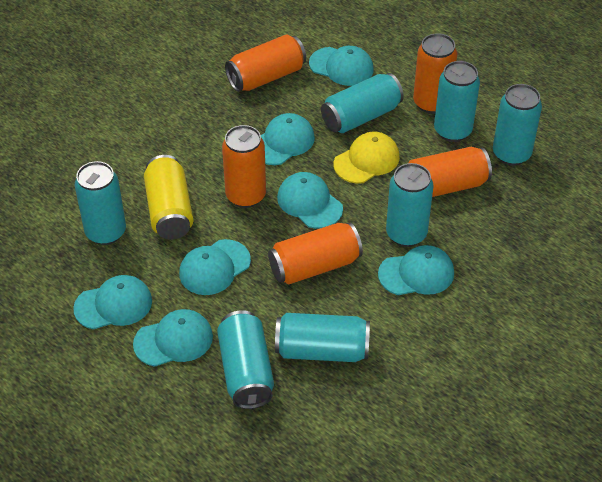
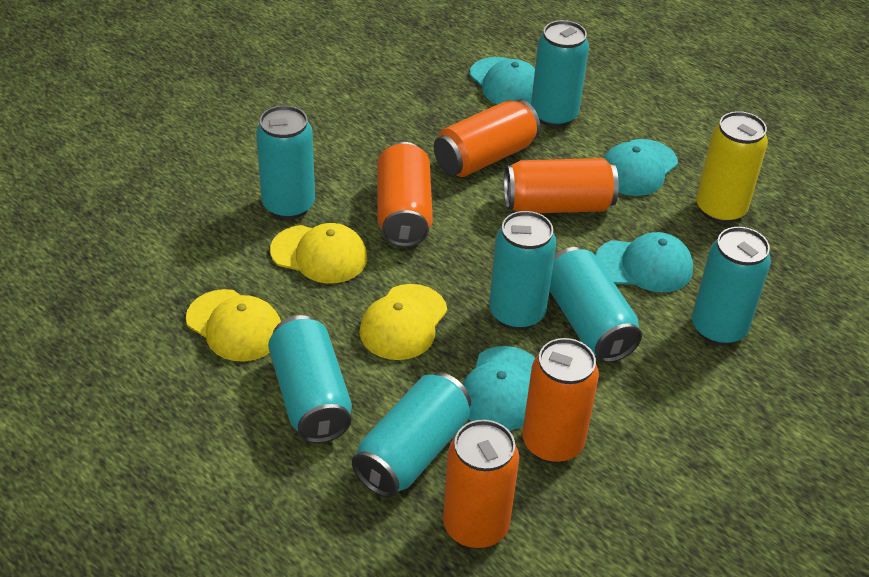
turquoise cap: 7 -> 4
yellow cap: 1 -> 3

